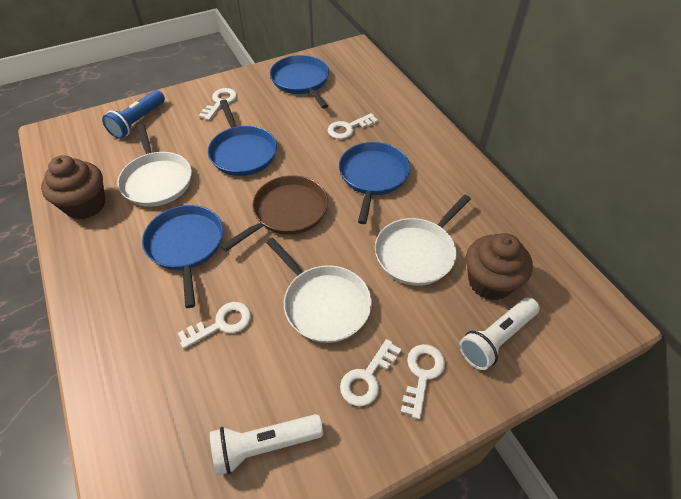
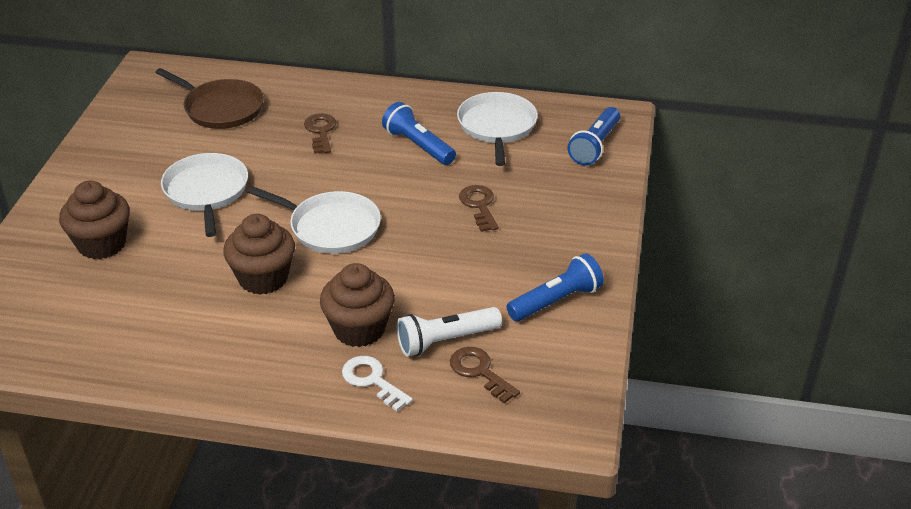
blue flashlight: 1 -> 3
blue pan: 4 -> 0
brown cupcake: 2 -> 3
brown key: 0 -> 3
white flashlight: 2 -> 1
white key: 5 -> 1

